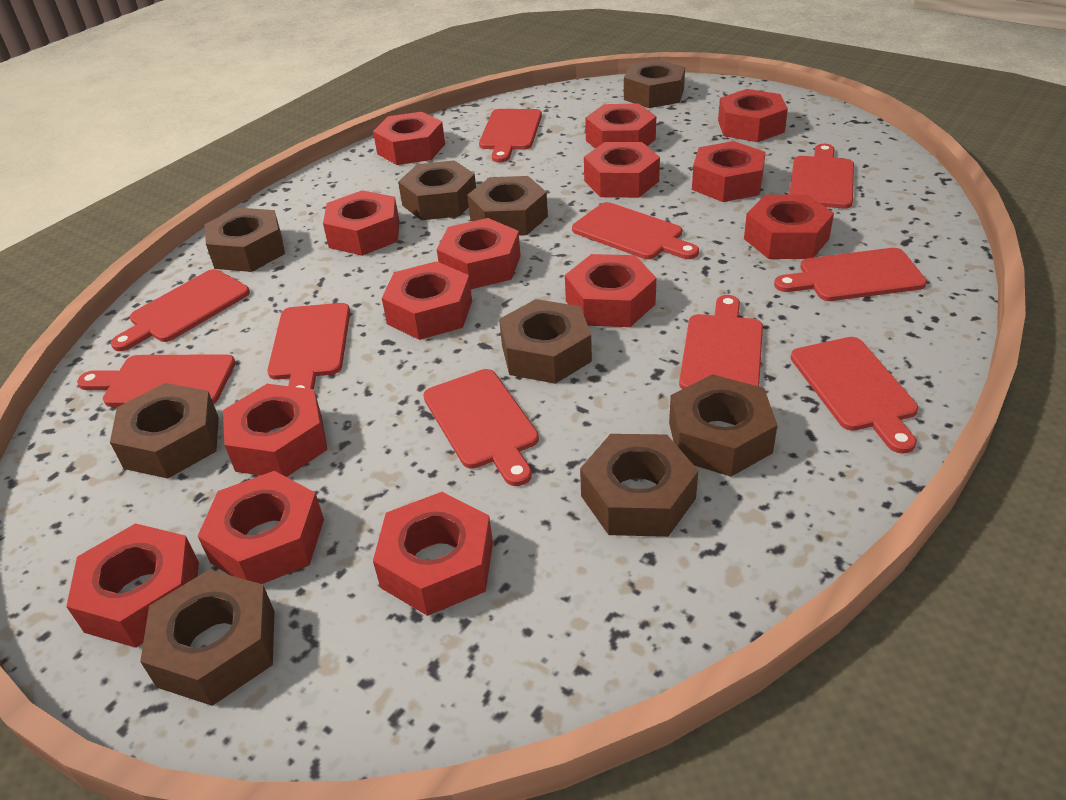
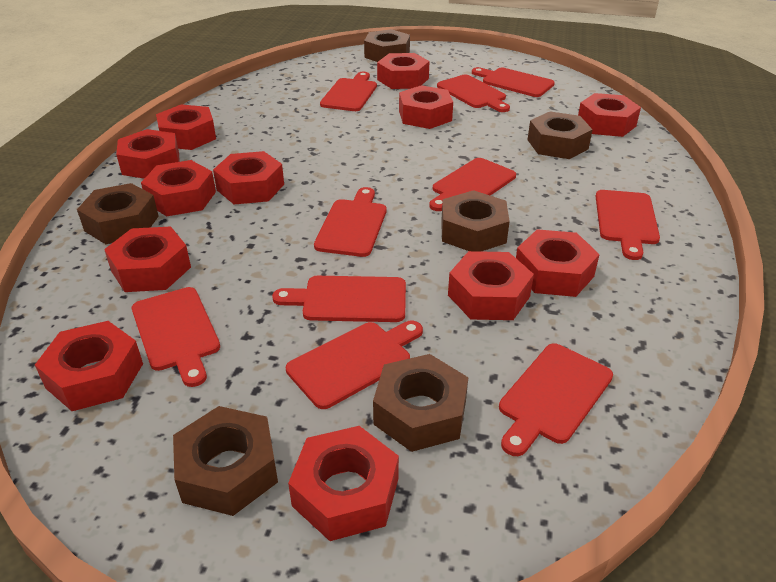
brown nut: 9 -> 6
red nut: 14 -> 12

